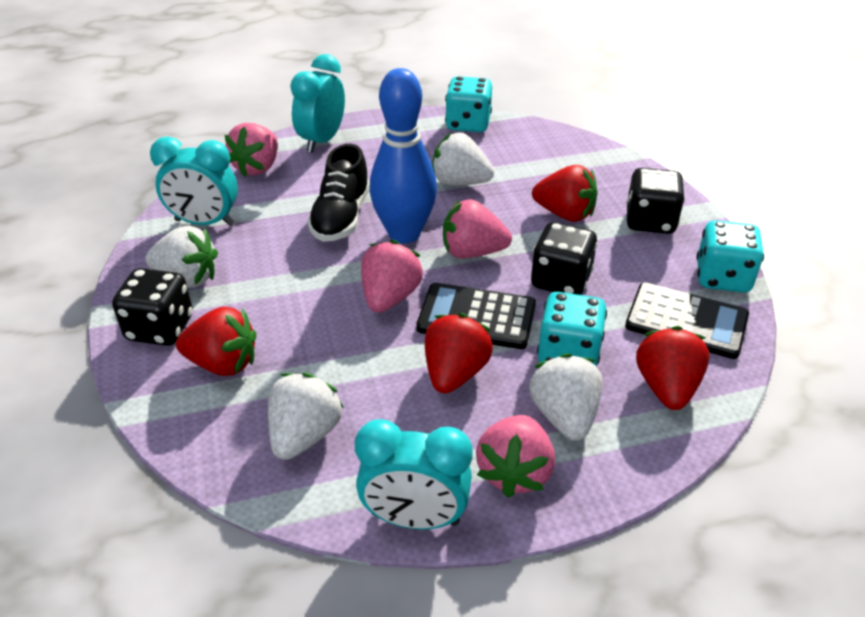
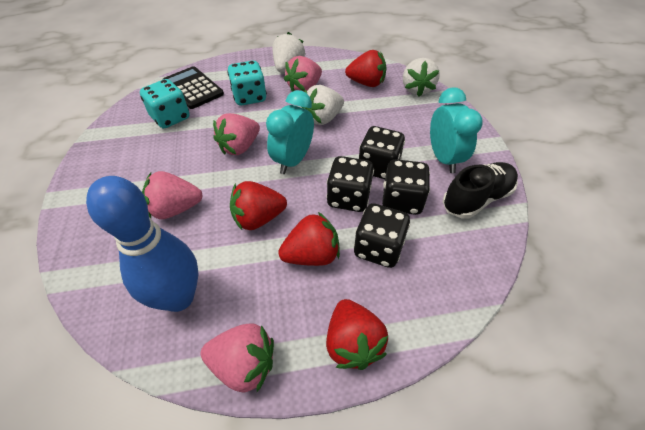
black calculator: 2 -> 1
black dice: 3 -> 4
turquoise clock: 3 -> 2
turquoise dice: 3 -> 2
white strawberry: 4 -> 3

